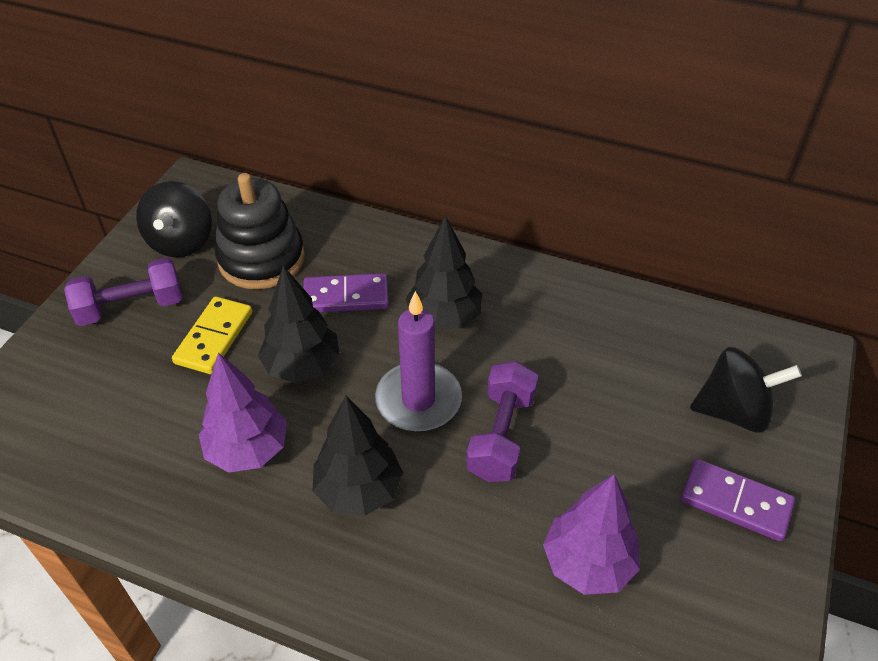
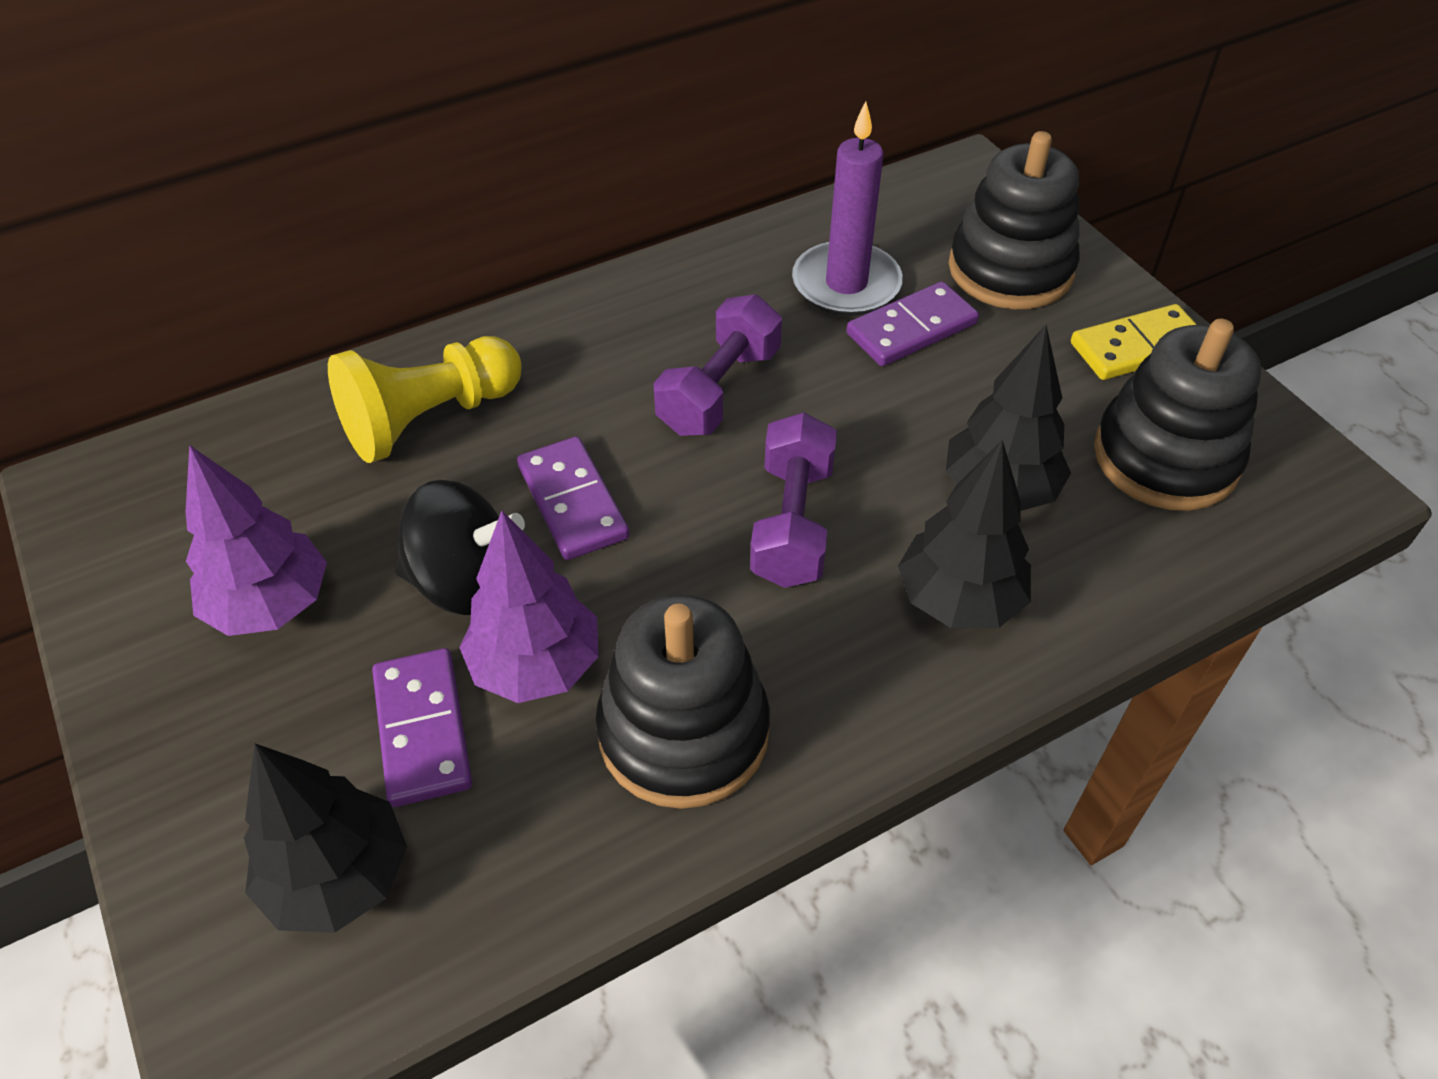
black spinning top: 2 -> 1
black stacking toy: 1 -> 3
purple domino: 2 -> 3
yellow pawn: 0 -> 1

